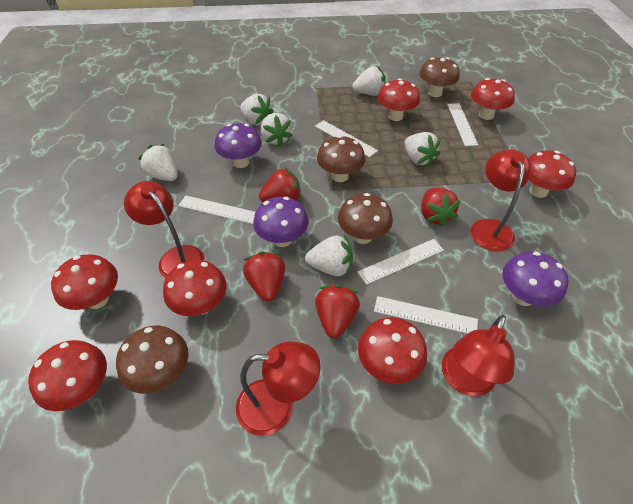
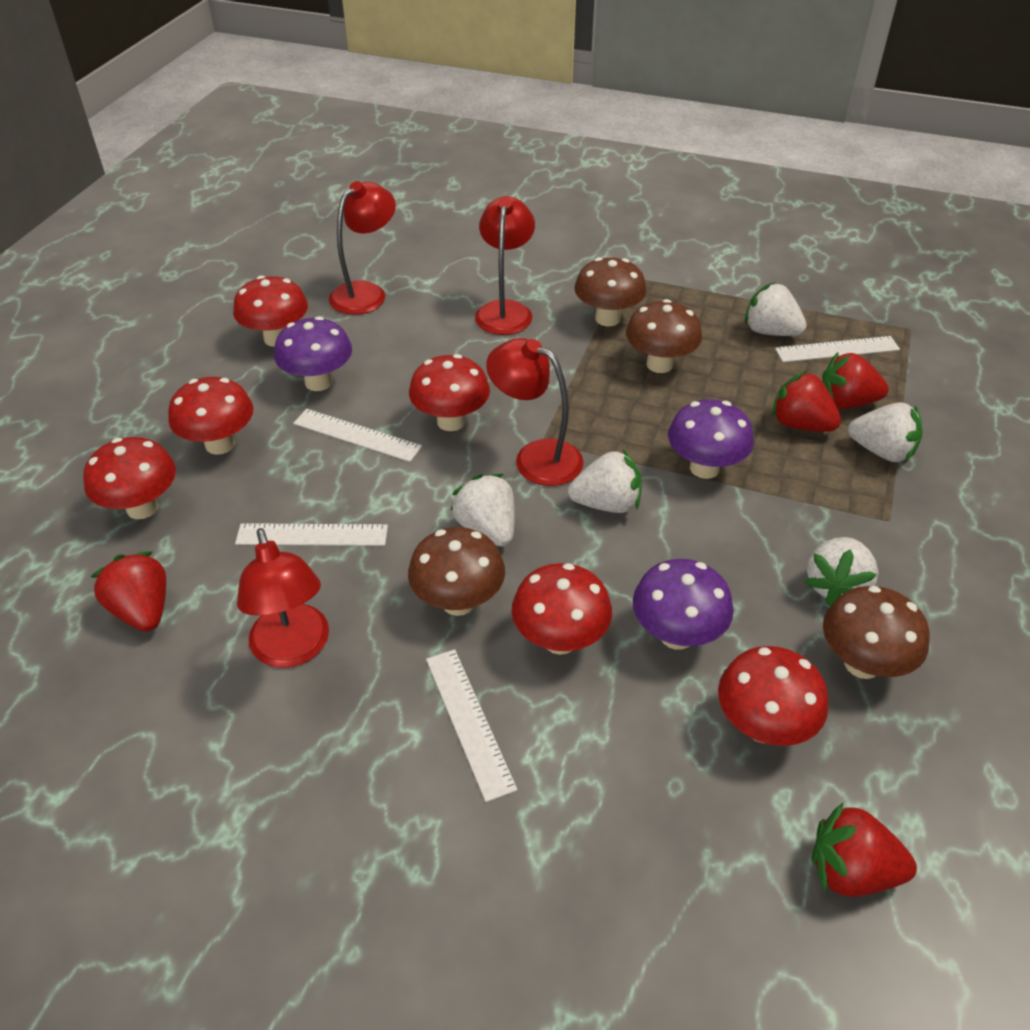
red mushroom: 7 -> 6
white ruler: 5 -> 4
white strawberry: 6 -> 5

